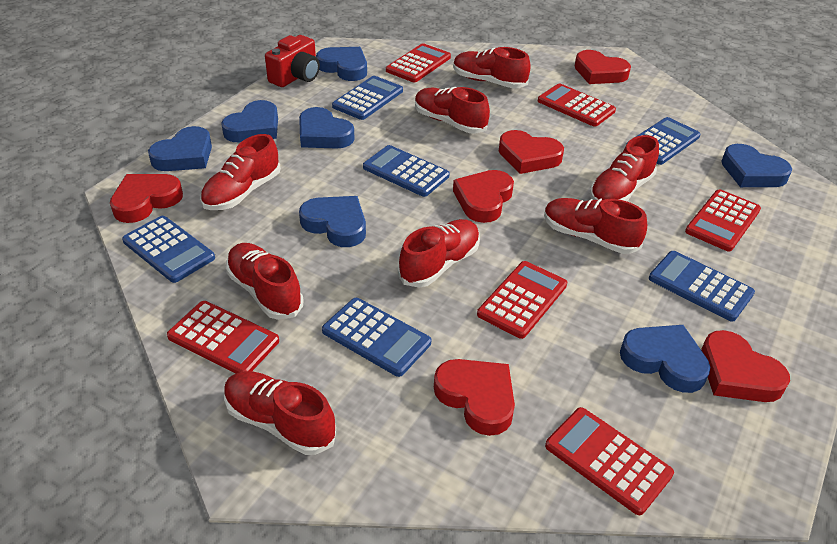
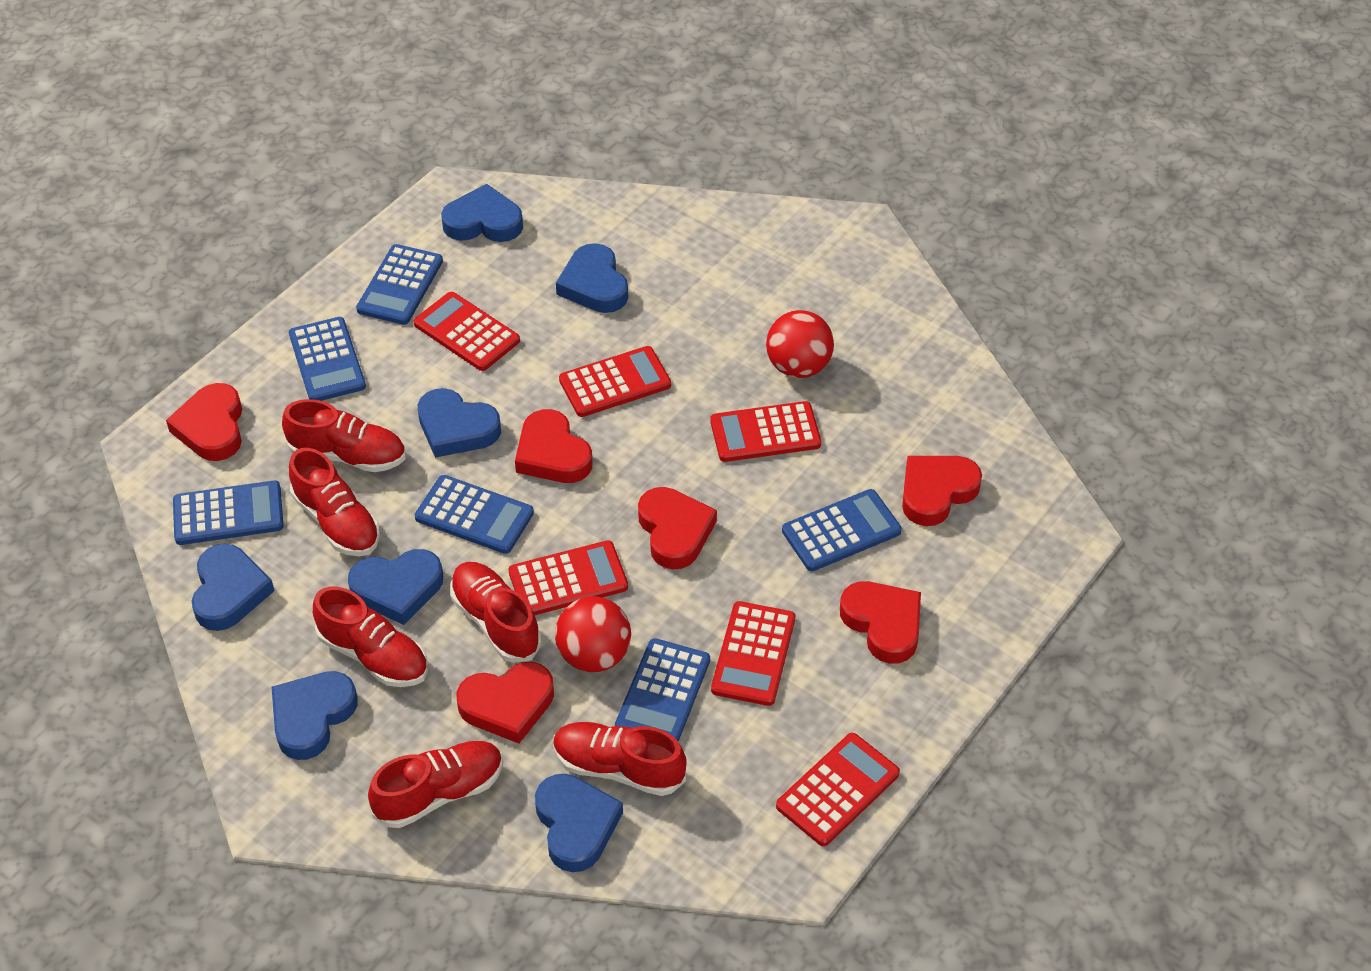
red ball: 0 -> 2
red camera: 1 -> 0
red shoe: 8 -> 6

